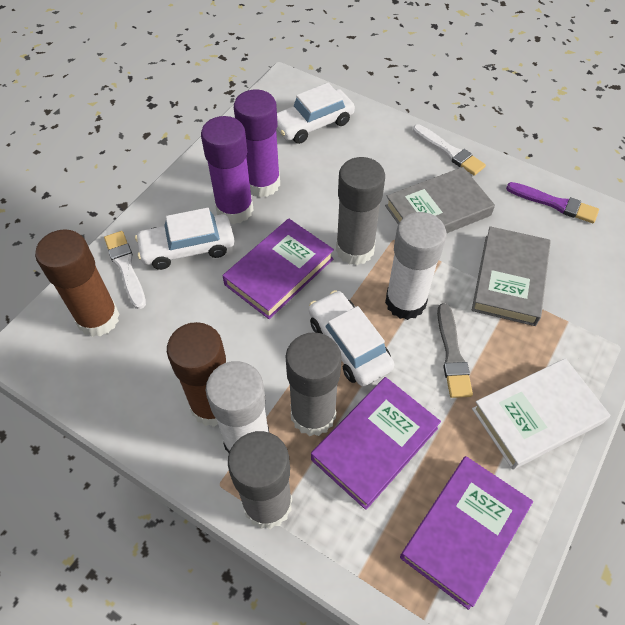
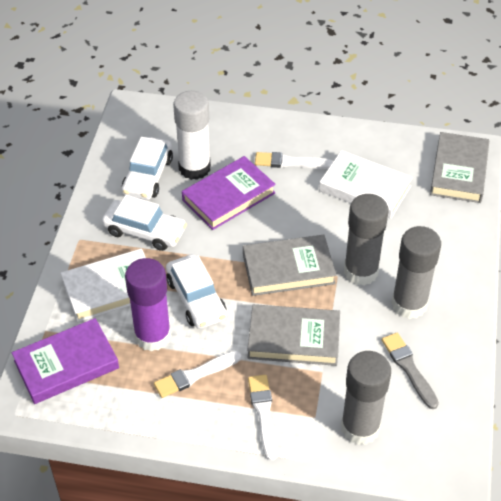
brown glue stick: 2 -> 0
grey book: 2 -> 3
purple book: 3 -> 2
purple brush: 1 -> 0
purple glue stick: 2 -> 1
white book: 1 -> 2
white brush: 2 -> 3
white glue stick: 2 -> 1

